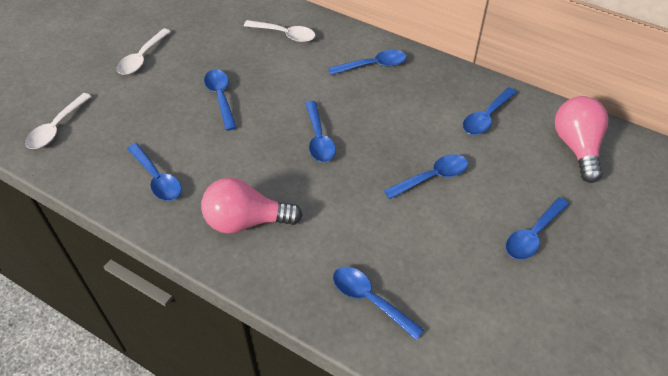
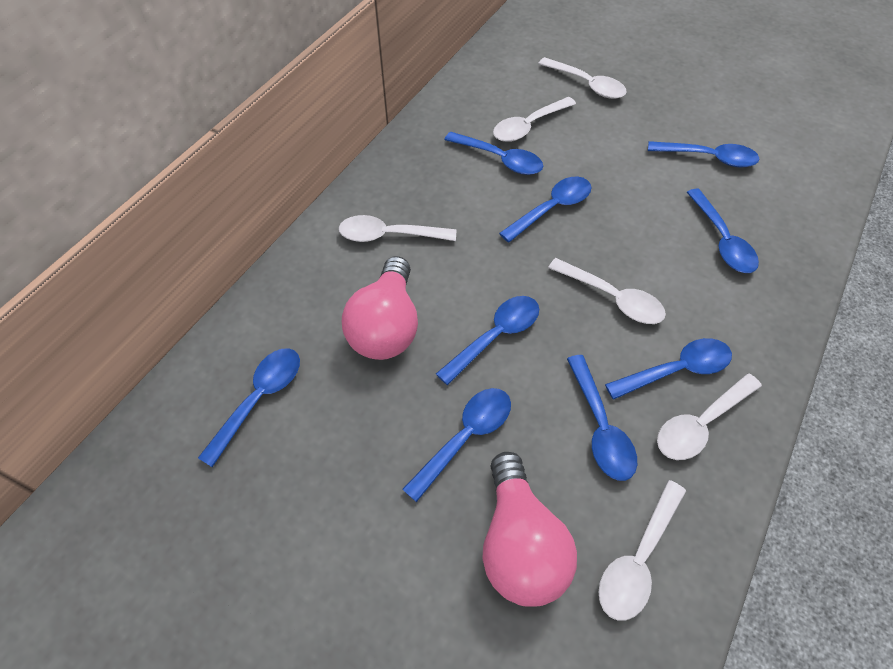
blue spoon: 8 -> 9
white spoon: 3 -> 6

